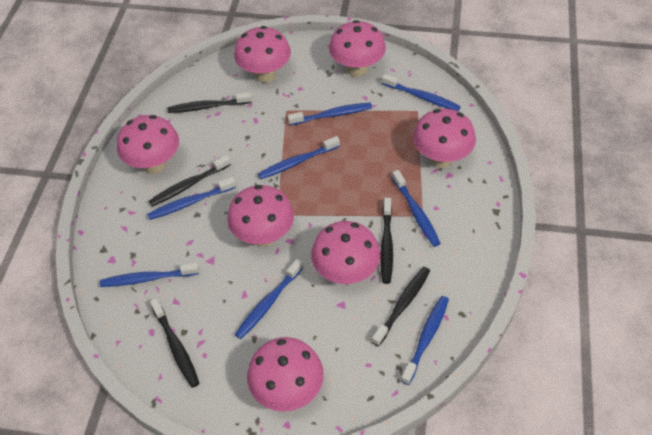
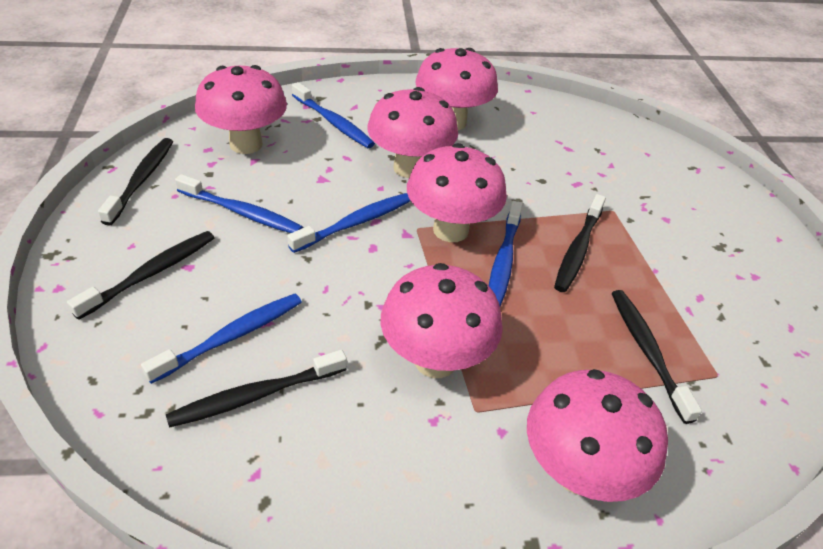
blue toothbrush: 8 -> 5
pink mushroom: 7 -> 6

